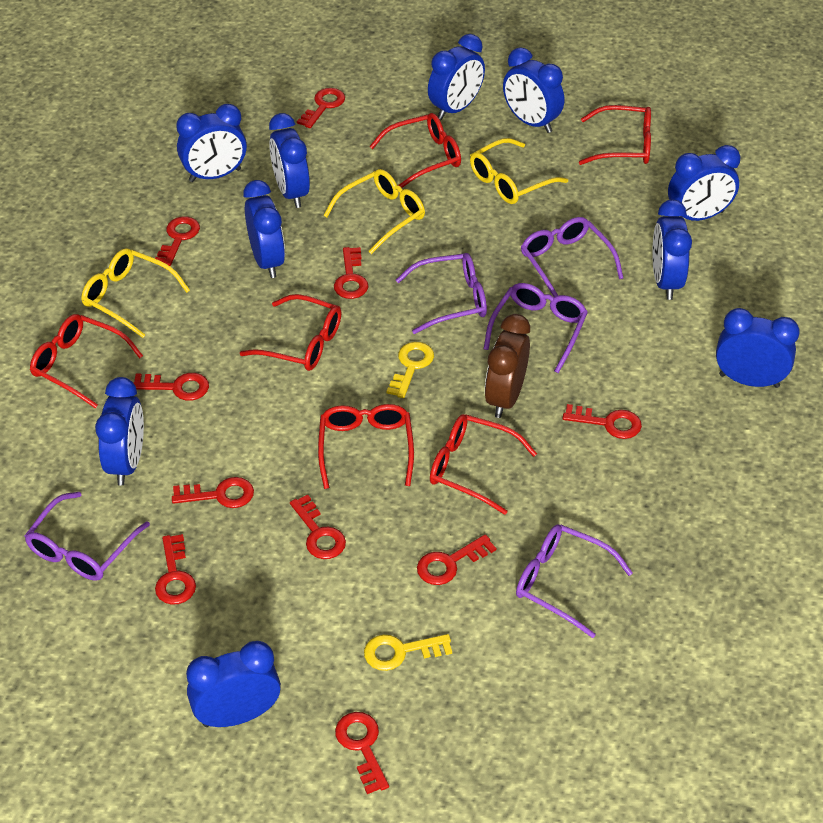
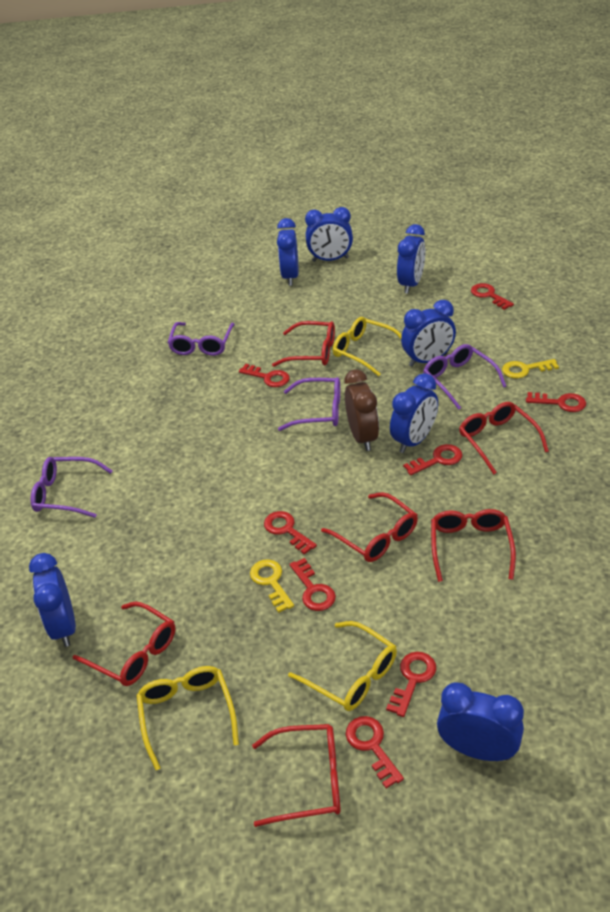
blue clock: 10 -> 7
purple glasses: 5 -> 4
red key: 10 -> 8

